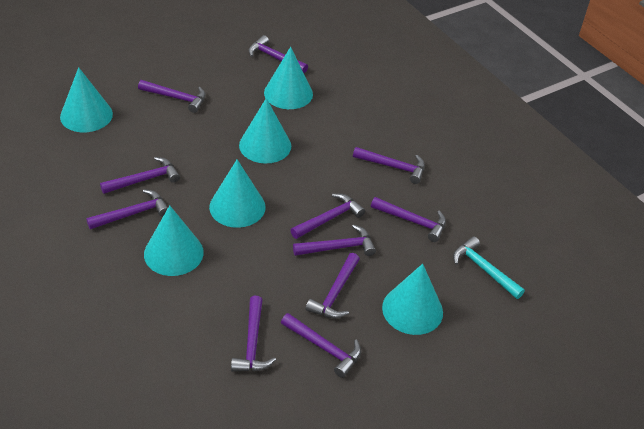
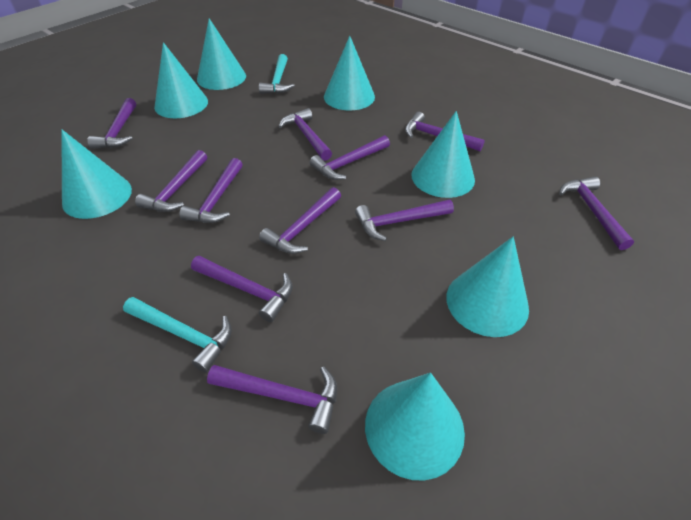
turquoise cone: 6 -> 7
turquoise hammer: 1 -> 2

